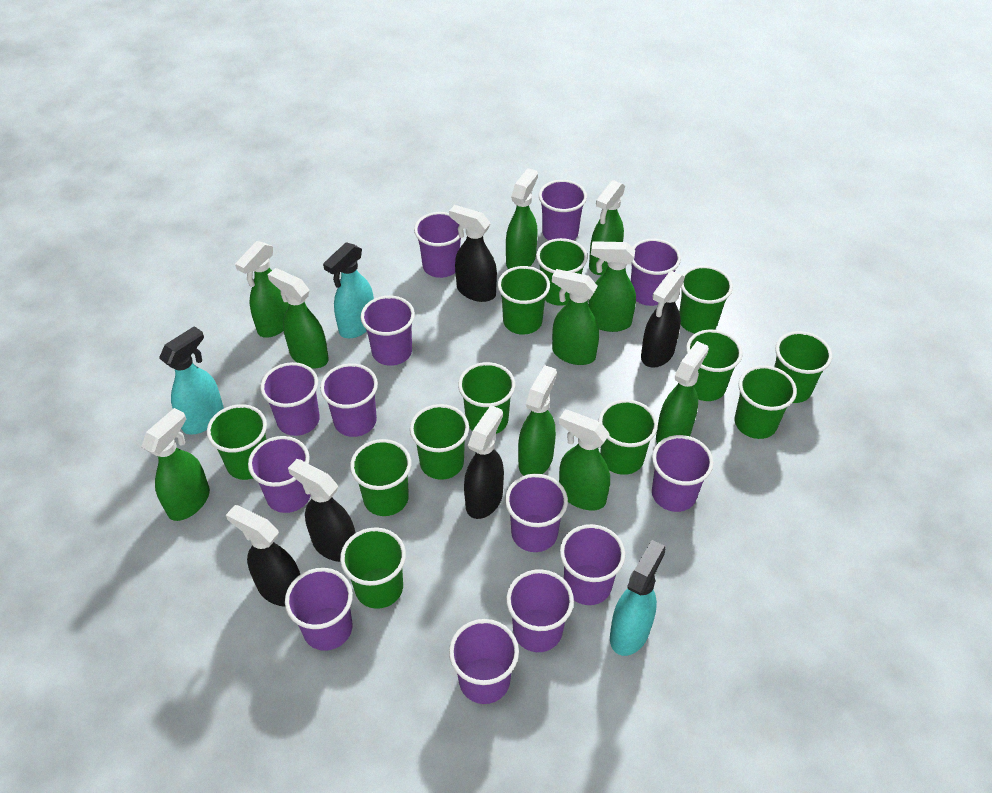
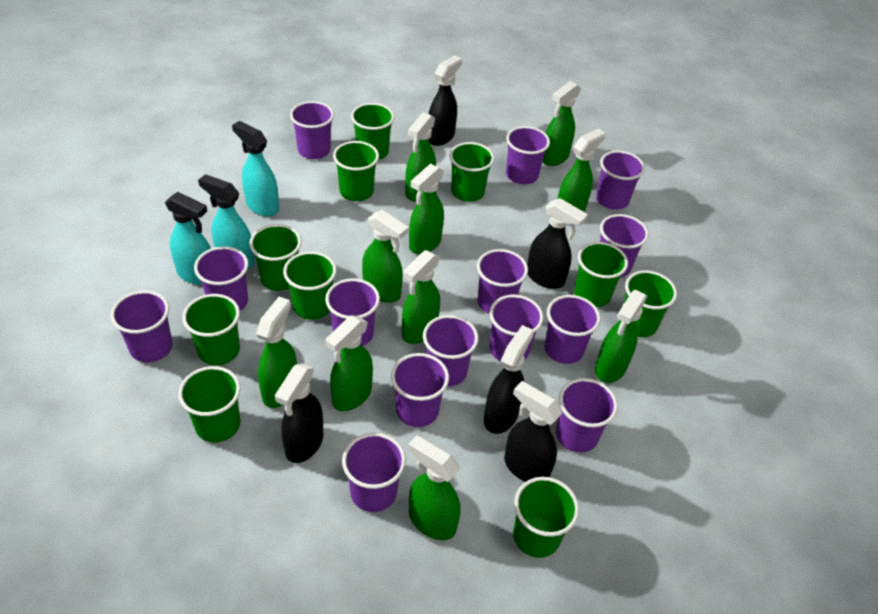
green cup: 12 -> 10
purple cup: 13 -> 14

